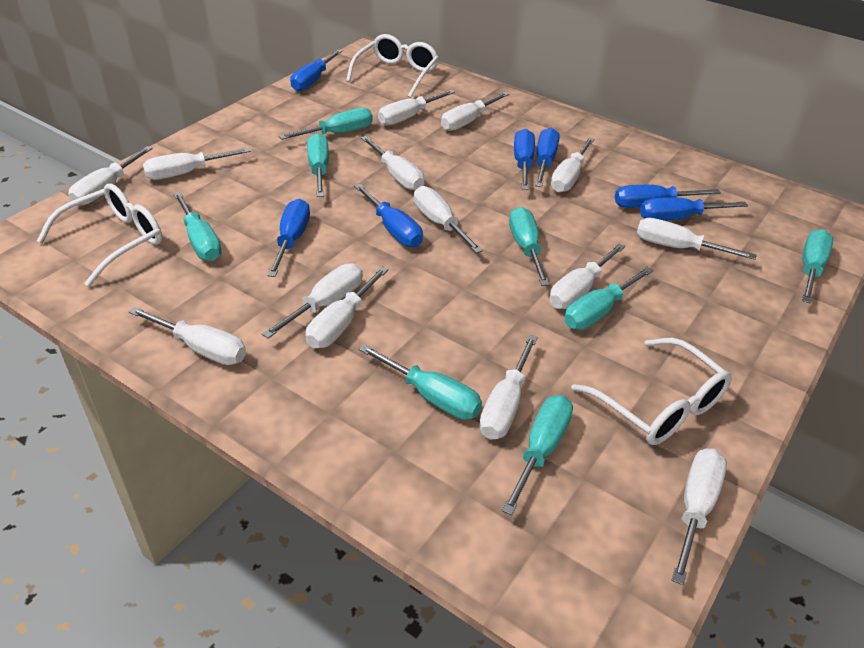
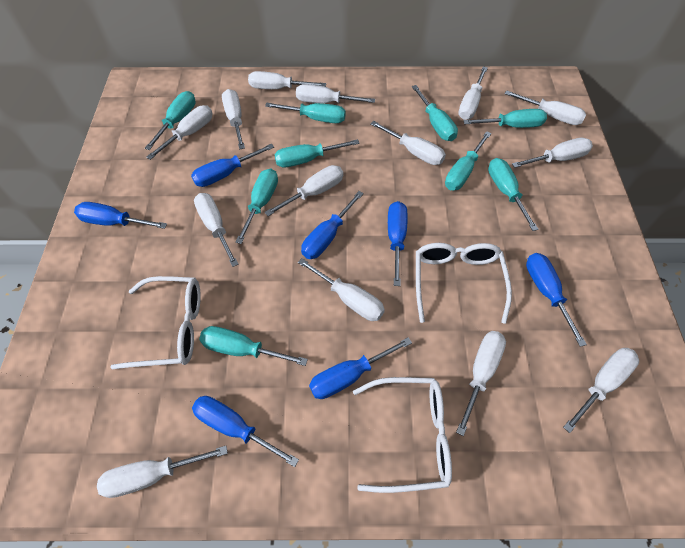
turquoise screwdriver: 8 -> 9

